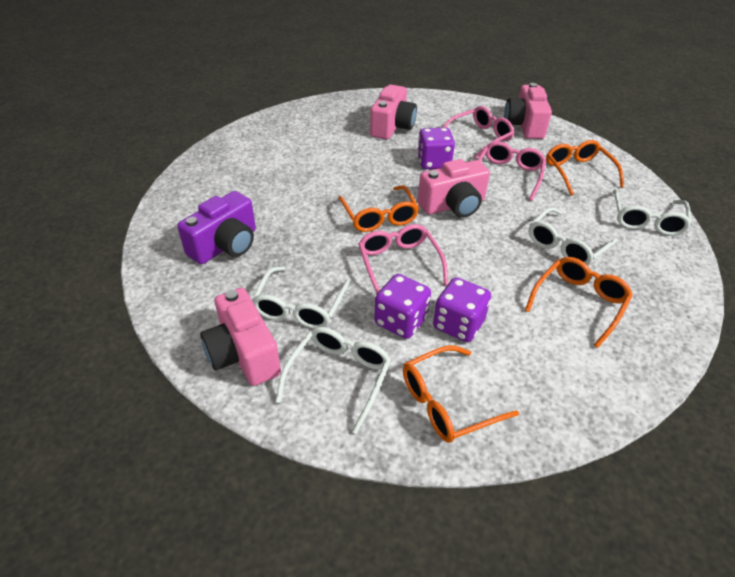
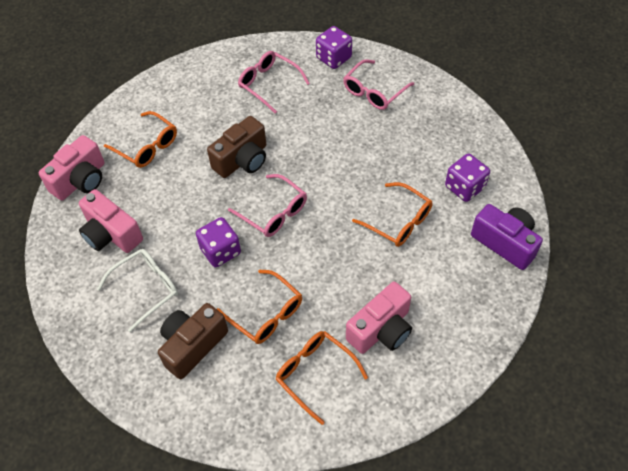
brown camera: 0 -> 2
pink camera: 4 -> 3
white glasses: 4 -> 1

